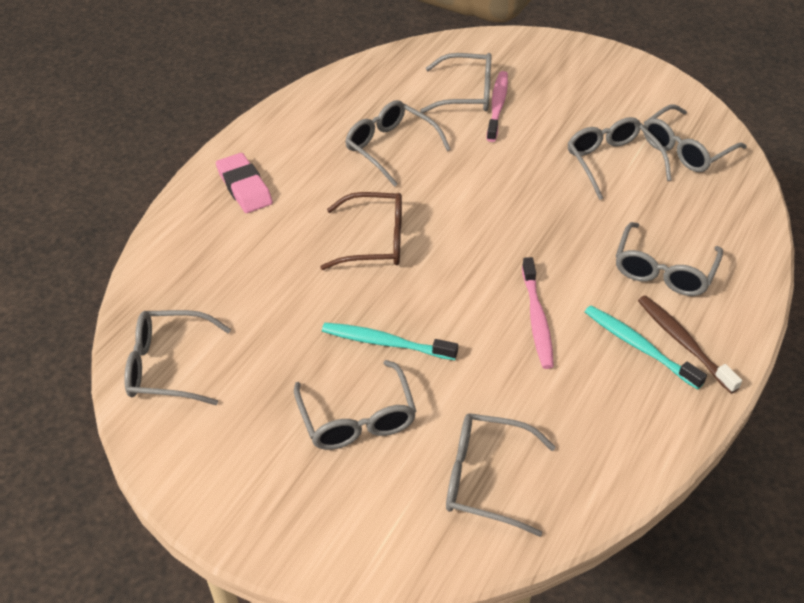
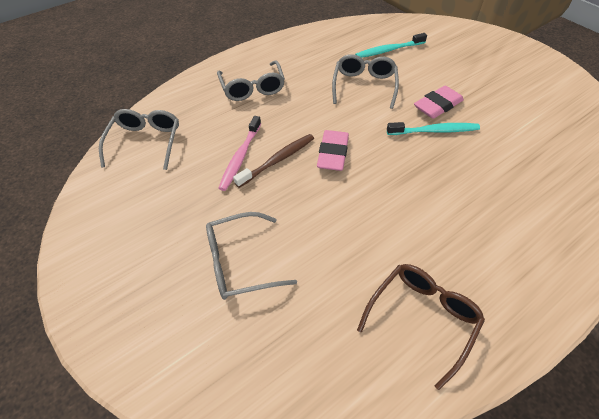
grey glasses: 8 -> 4
pink eraser: 1 -> 2
pink toothbrush: 2 -> 1

